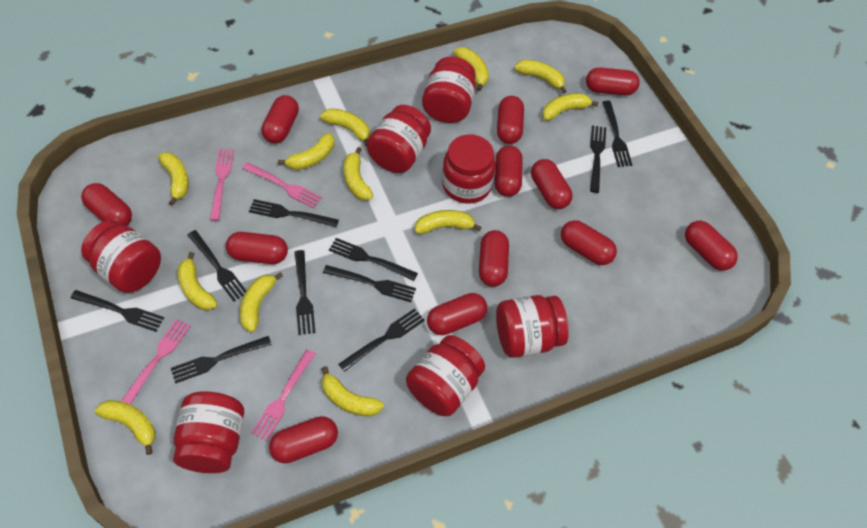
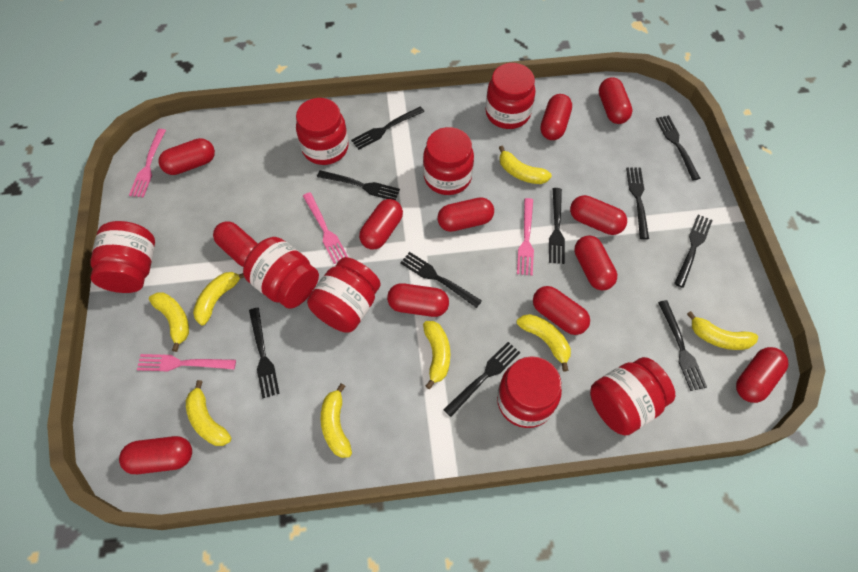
red jar: 7 -> 8
yellow banana: 12 -> 8

